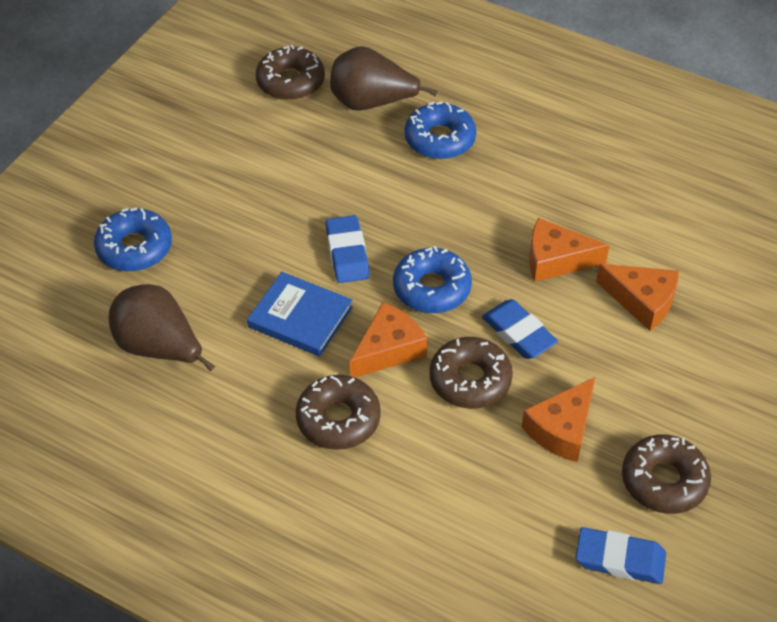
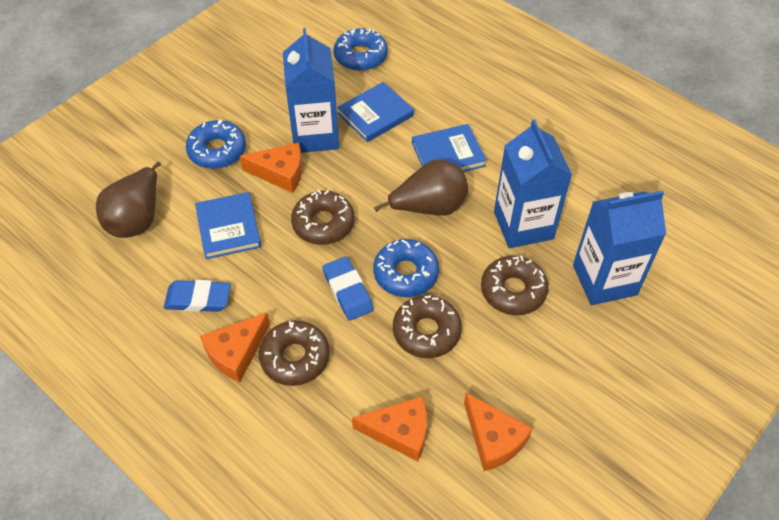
blue book: 1 -> 3
blue carton: 0 -> 3
blue eraser: 3 -> 2

